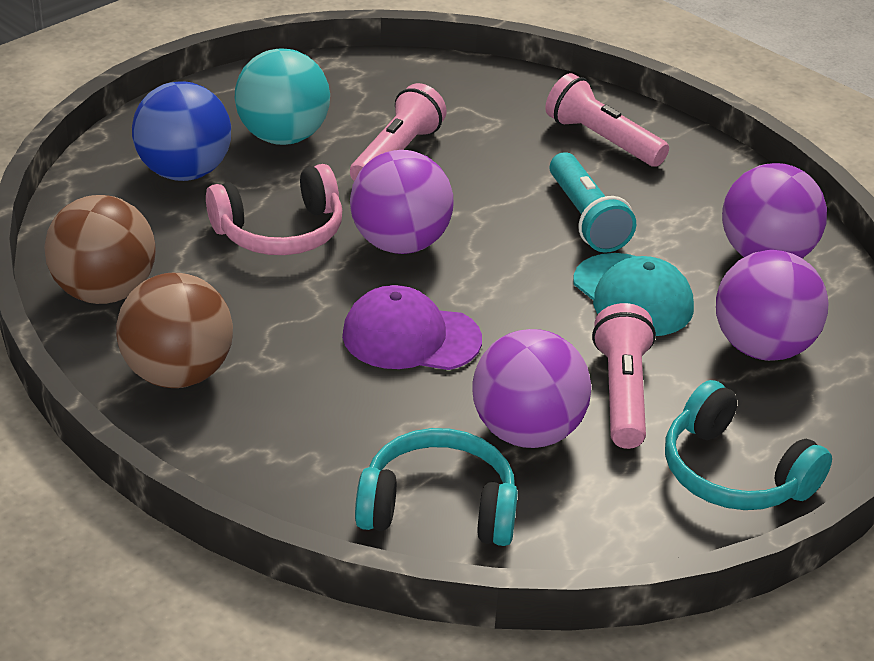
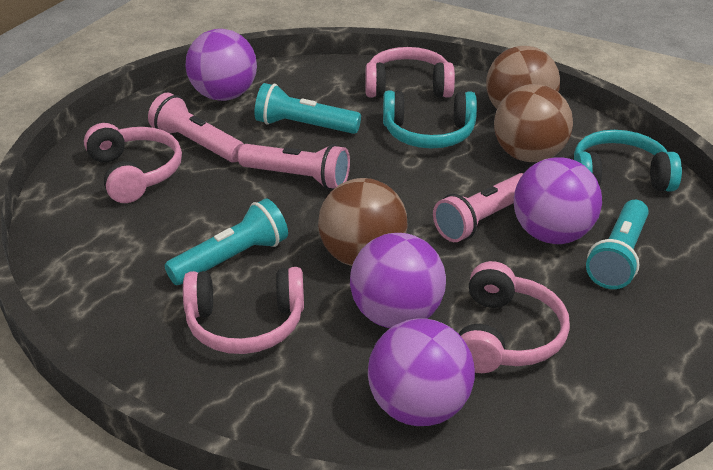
blue ball: 1 -> 0
brown ball: 2 -> 3
pink headphones: 1 -> 4
purple cap: 1 -> 0
turquoise ball: 1 -> 0
turquoise cap: 1 -> 0
turquoise flashlight: 1 -> 3

